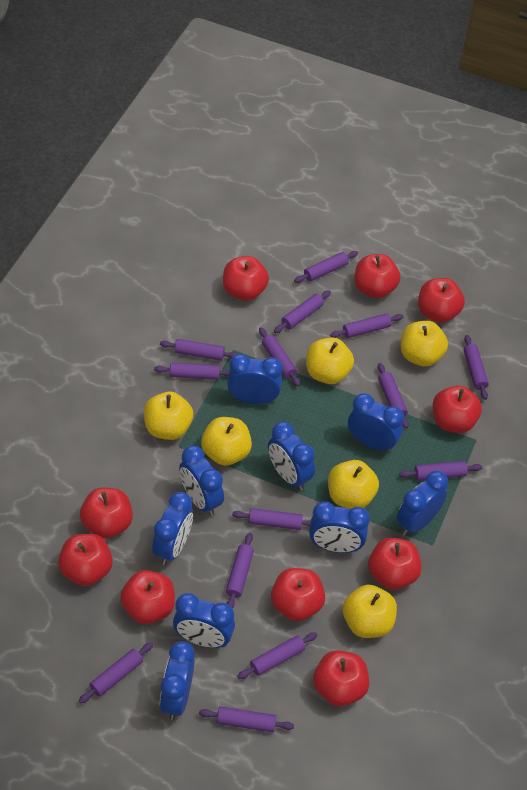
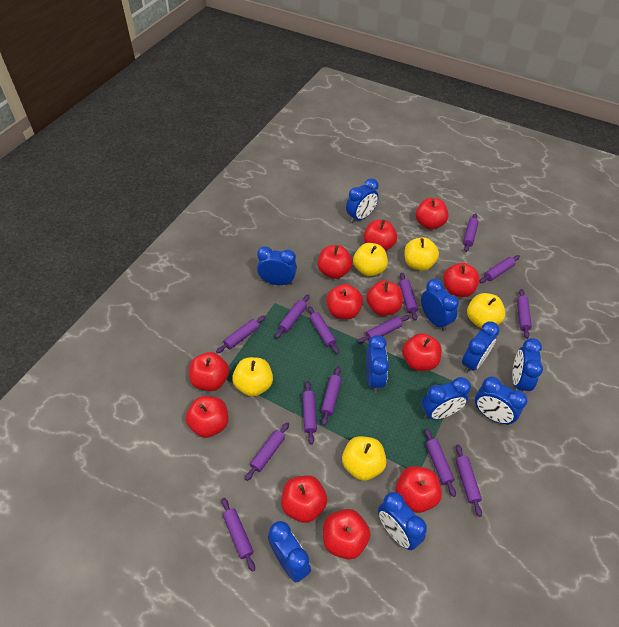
blue clock: 9 -> 10
red apple: 10 -> 12
yellow apple: 6 -> 5

